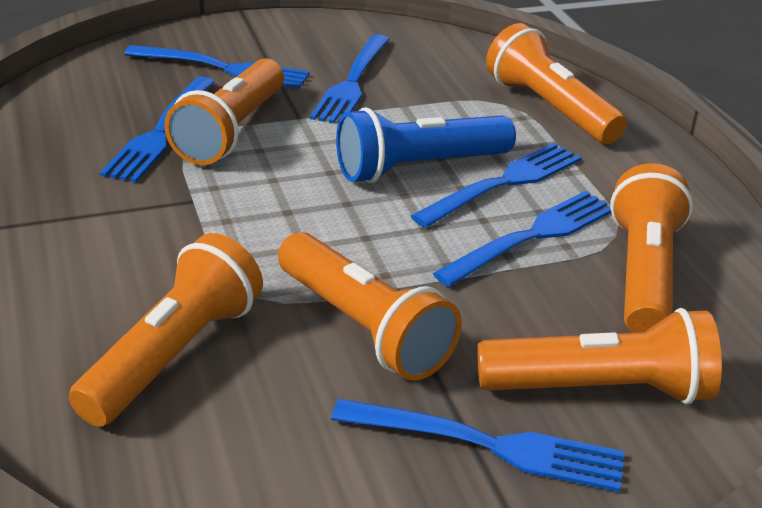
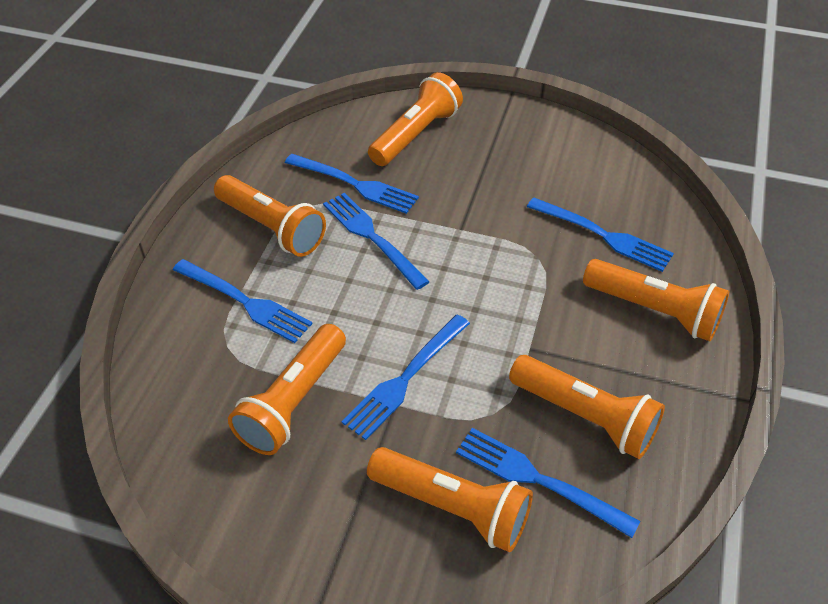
blue flashlight: 1 -> 0

